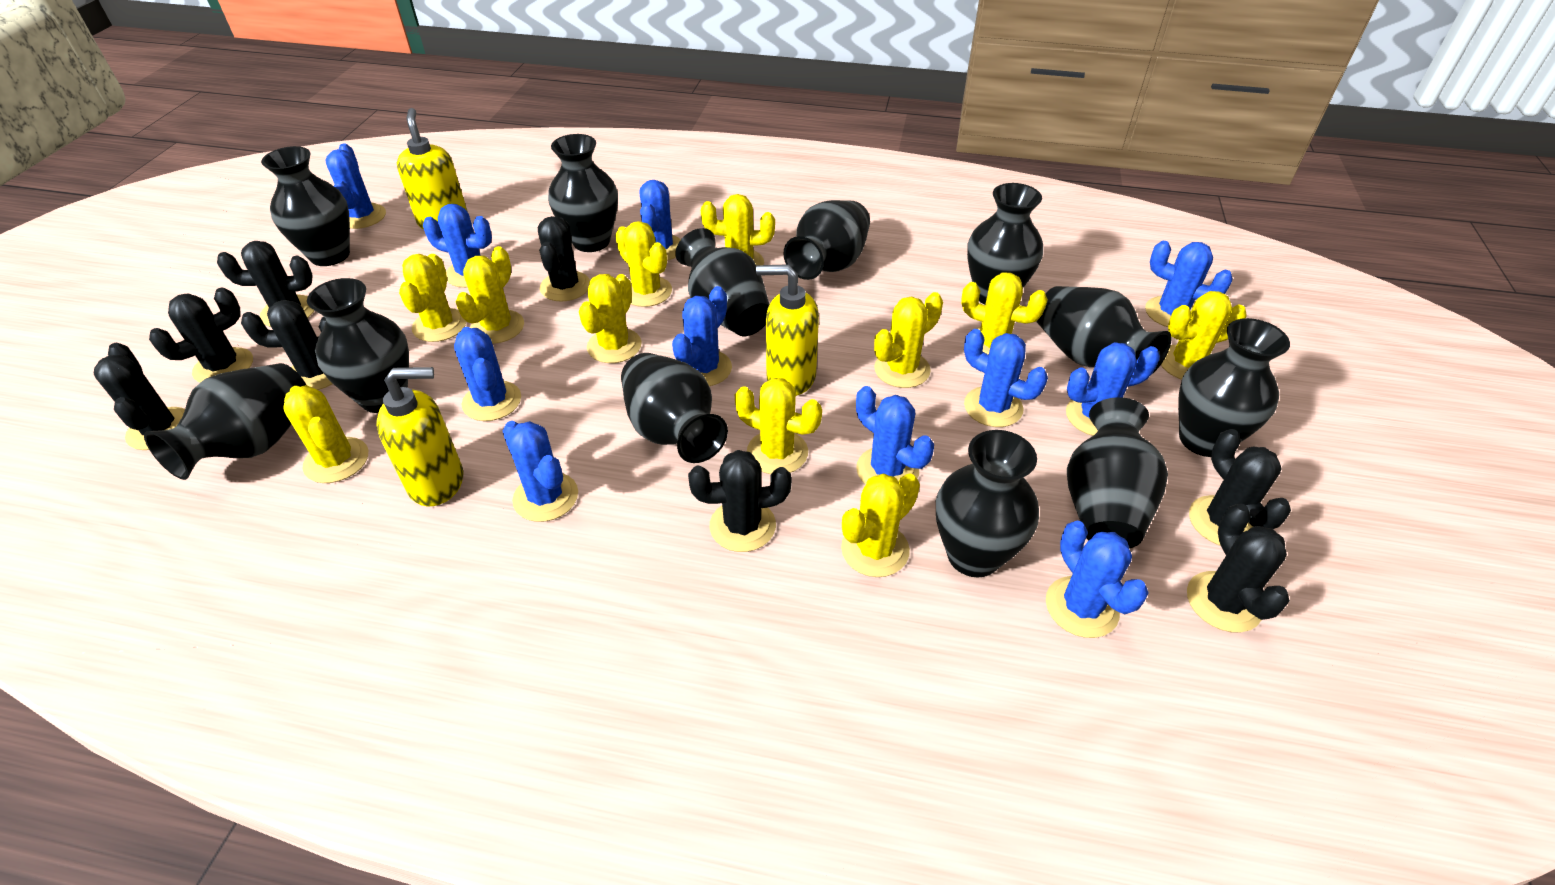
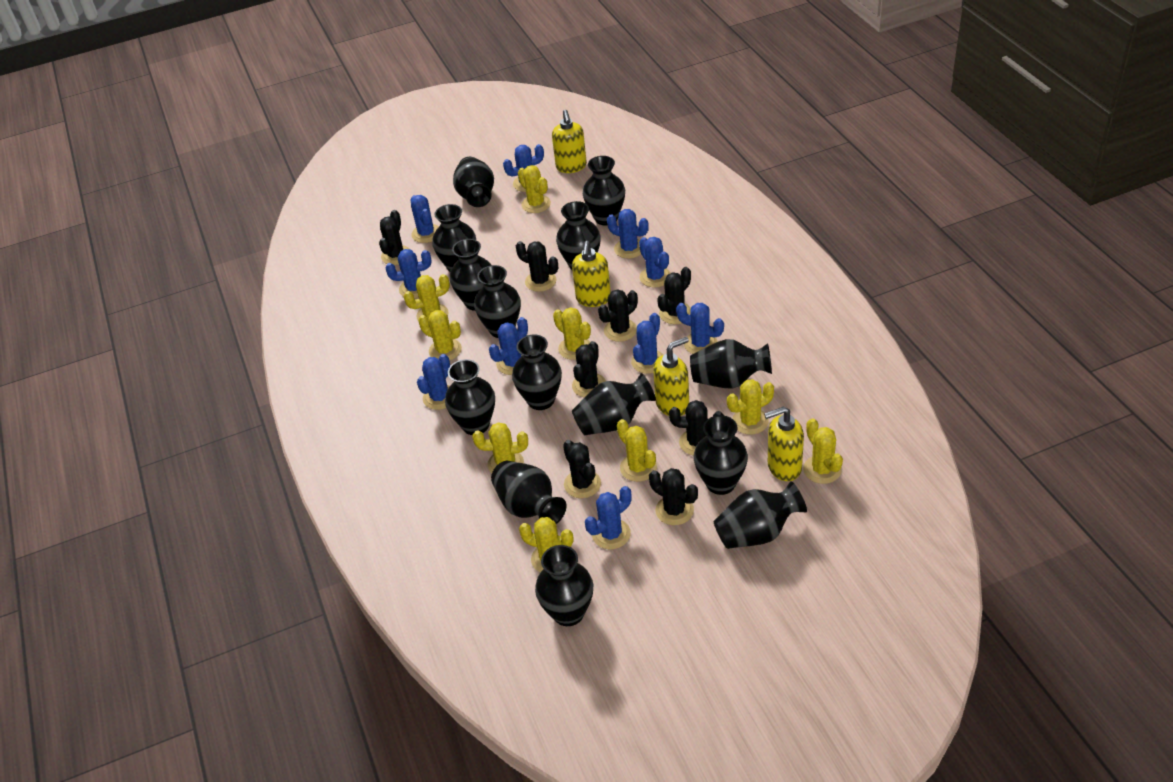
black vase: 12 -> 14
blue cactus: 11 -> 10
yellow cactus: 11 -> 9
yellow soap dispenser: 3 -> 4

